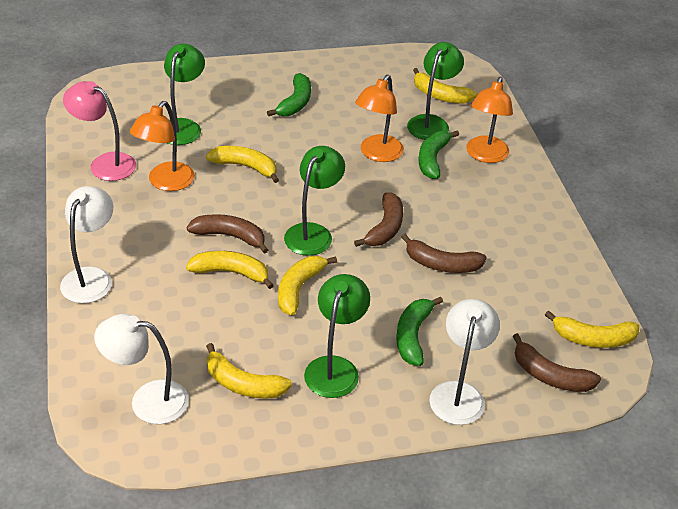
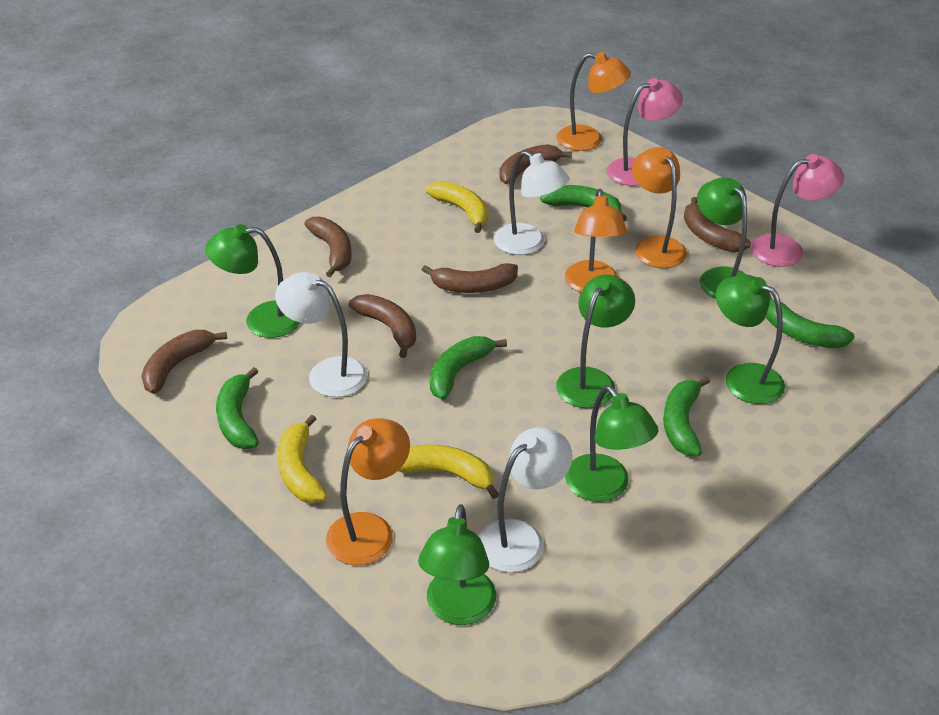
brown banana: 4 -> 6
green banana: 3 -> 5
green lamp: 4 -> 6
orange lamp: 3 -> 4
pink lamp: 1 -> 2
yellow banana: 6 -> 3

